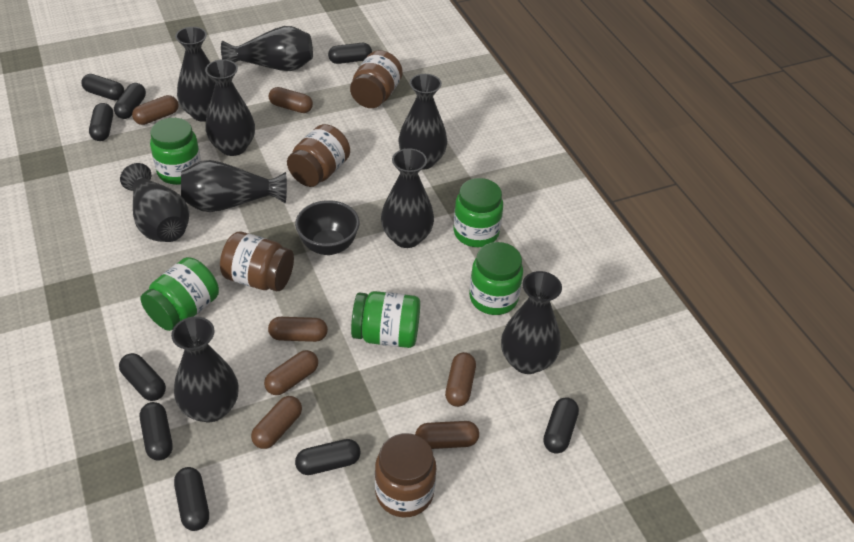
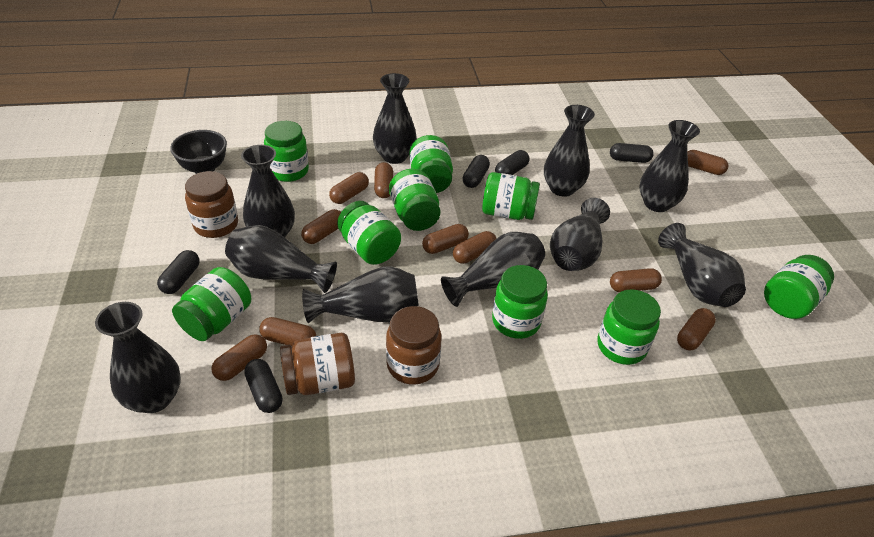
black capsule: 9 -> 5
black vase: 9 -> 10
brown capsule: 7 -> 10
brown jar: 4 -> 3
green jar: 5 -> 9

